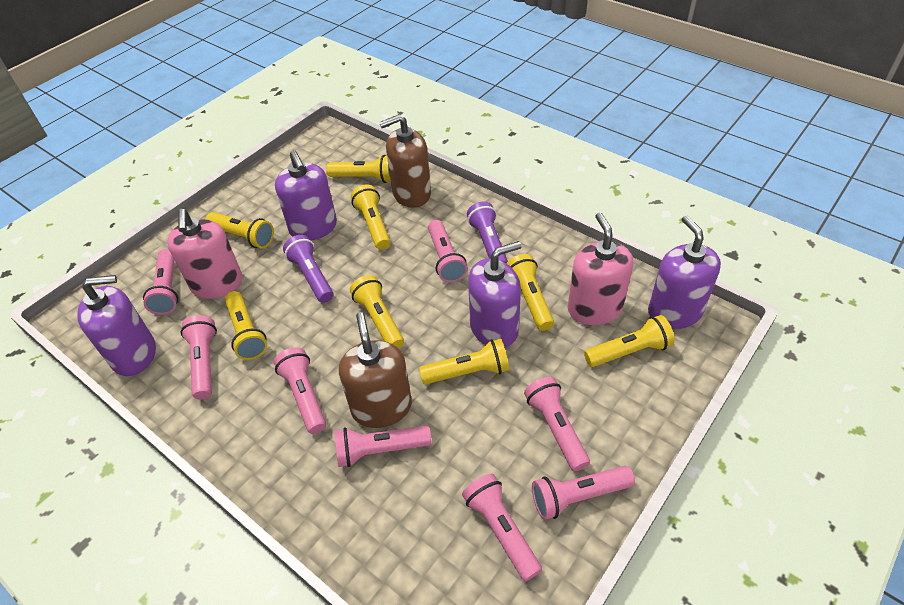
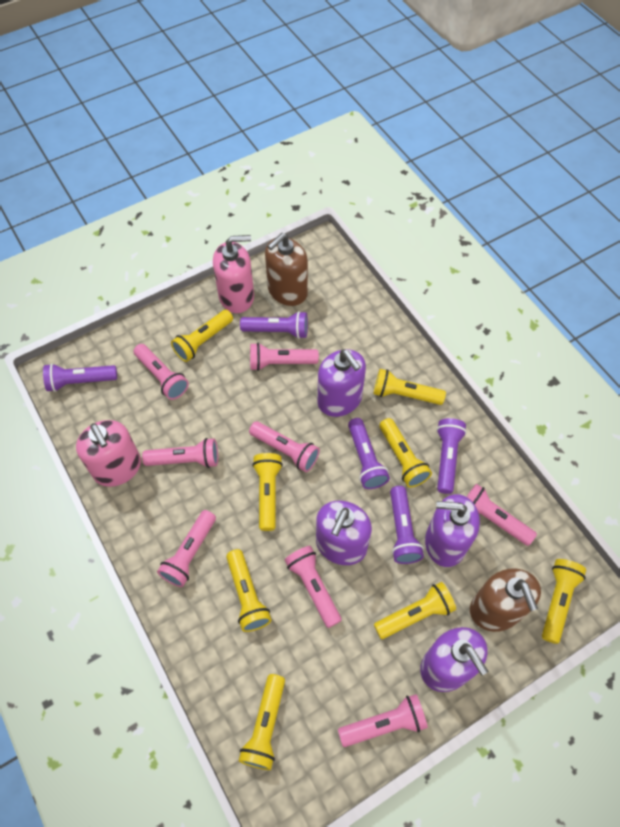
purple flashlight: 2 -> 5

